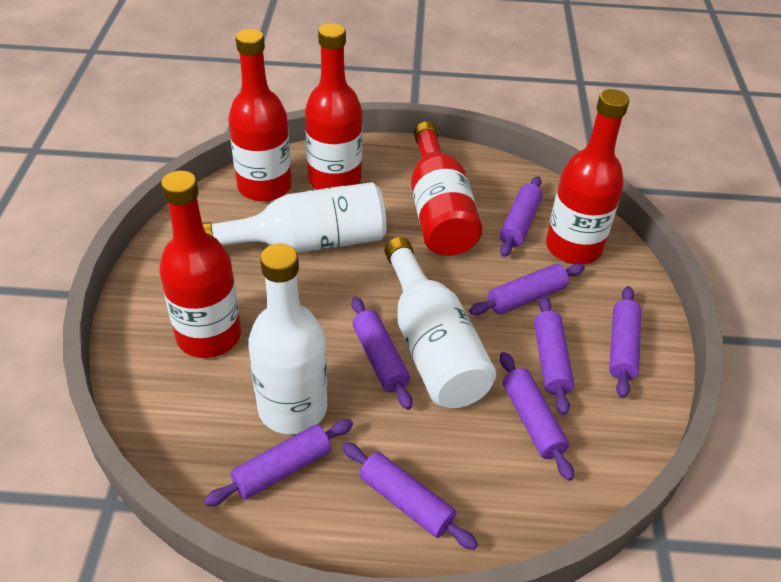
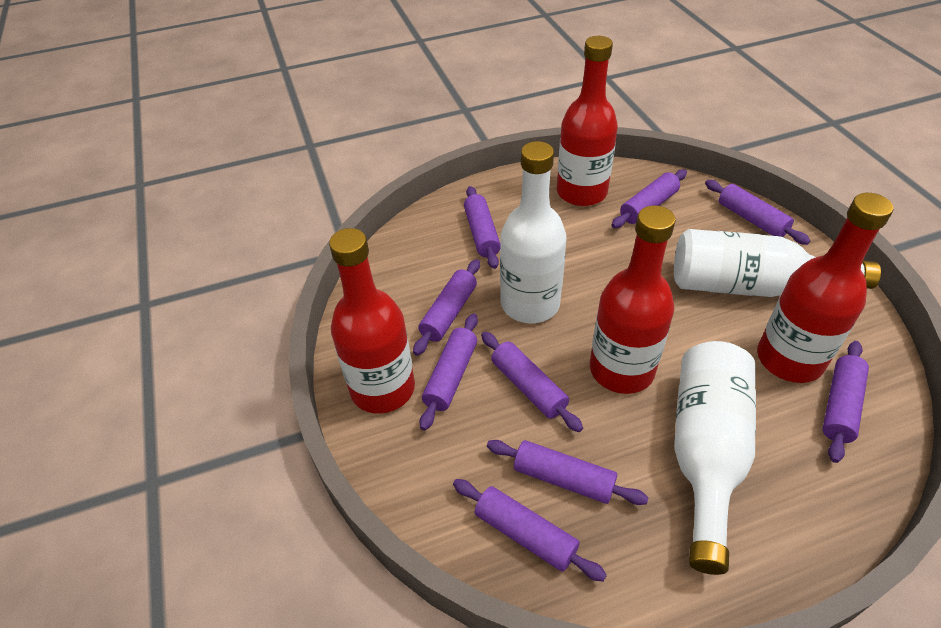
purple rolling pin: 8 -> 9
red bottle: 5 -> 4

